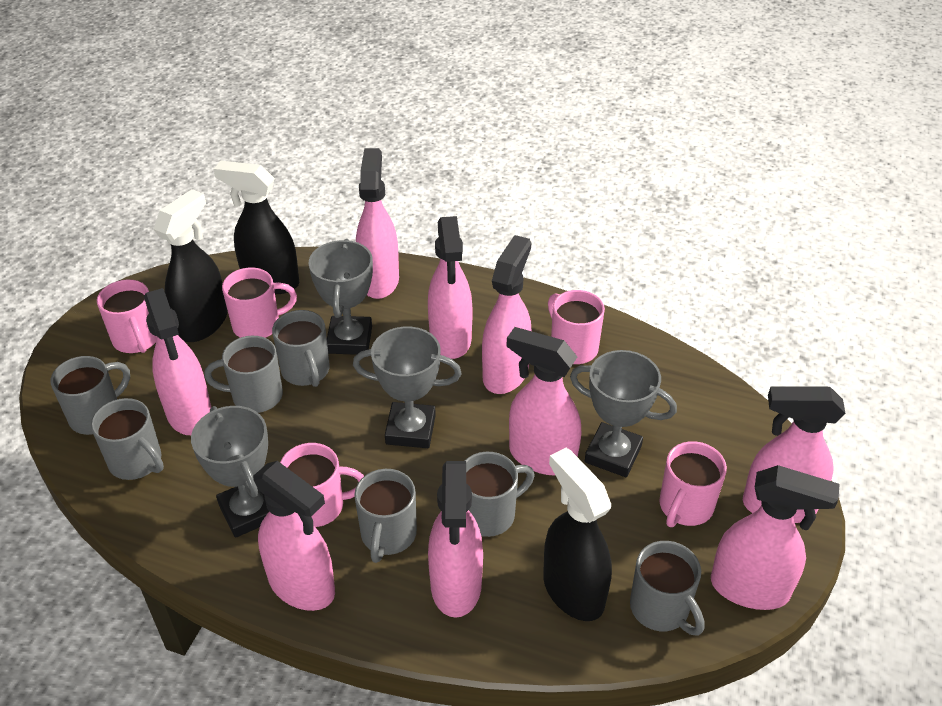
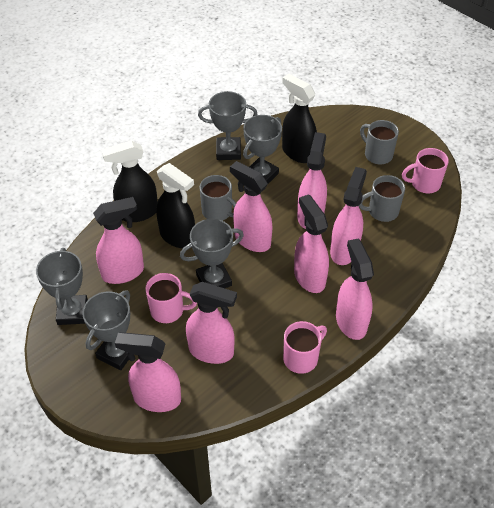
grey mug: 7 -> 3
grey trophy: 4 -> 5
pink mug: 5 -> 3
pink spray bottle: 9 -> 8

